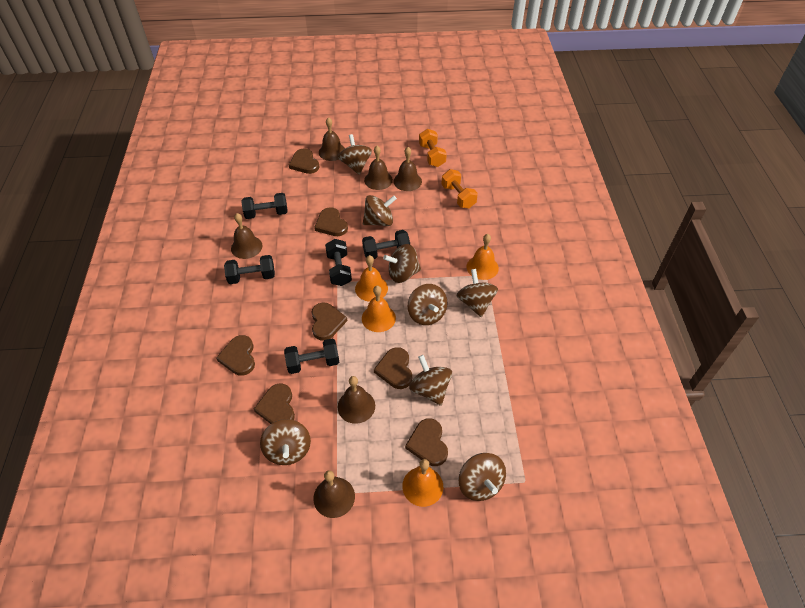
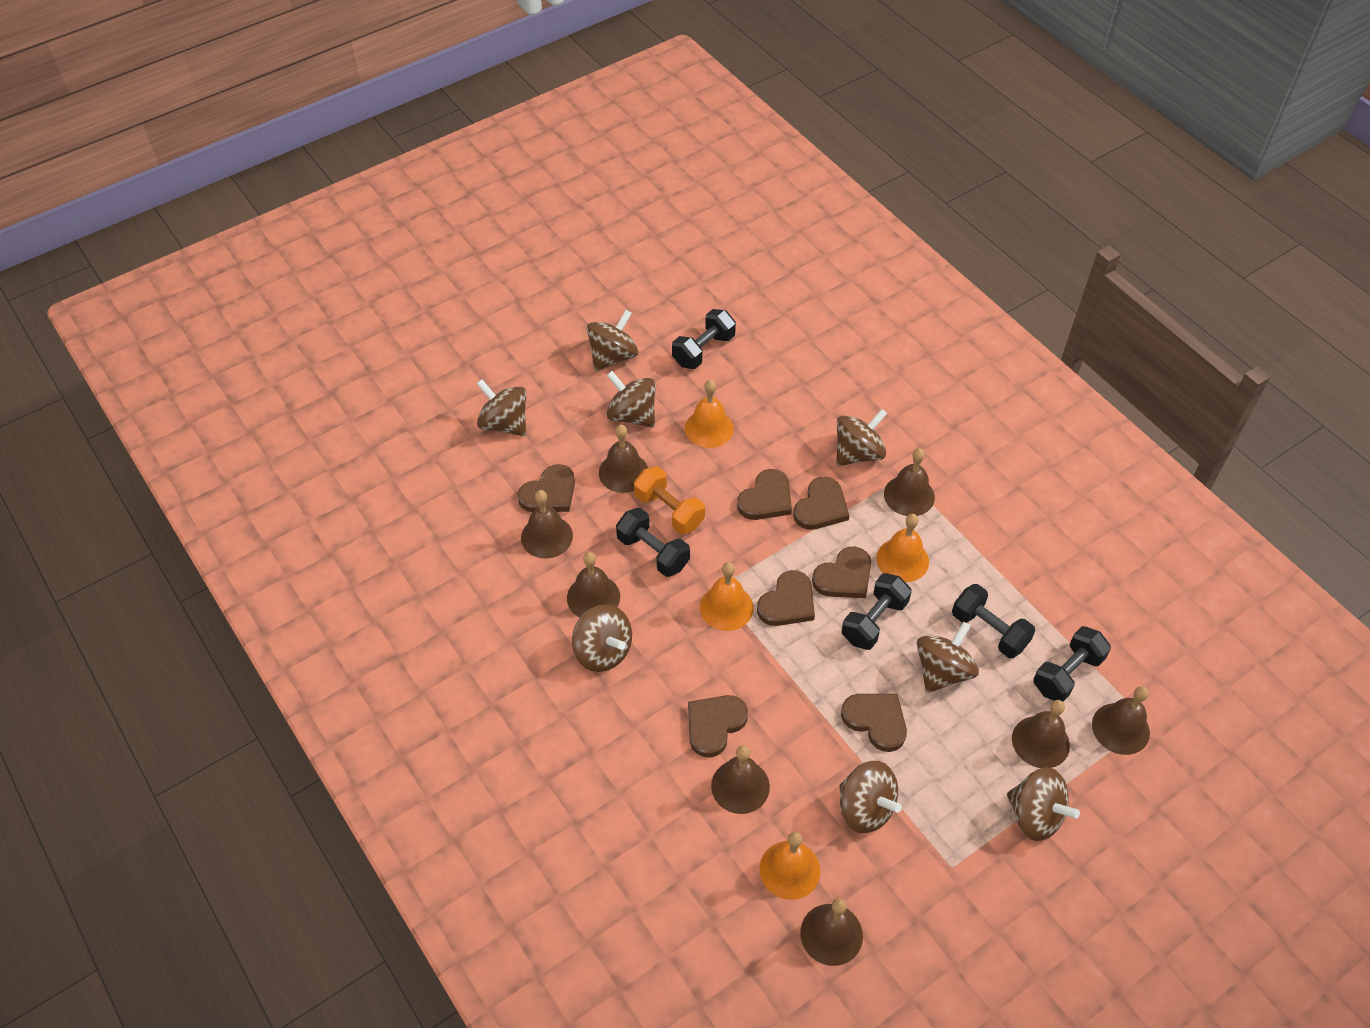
brown bell: 6 -> 8
orange dumbbell: 2 -> 1

